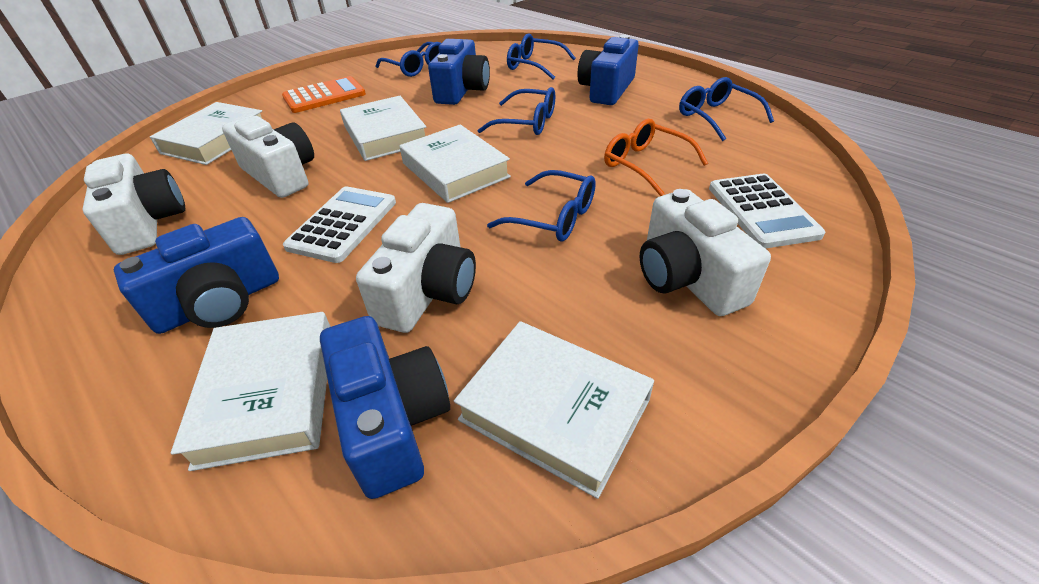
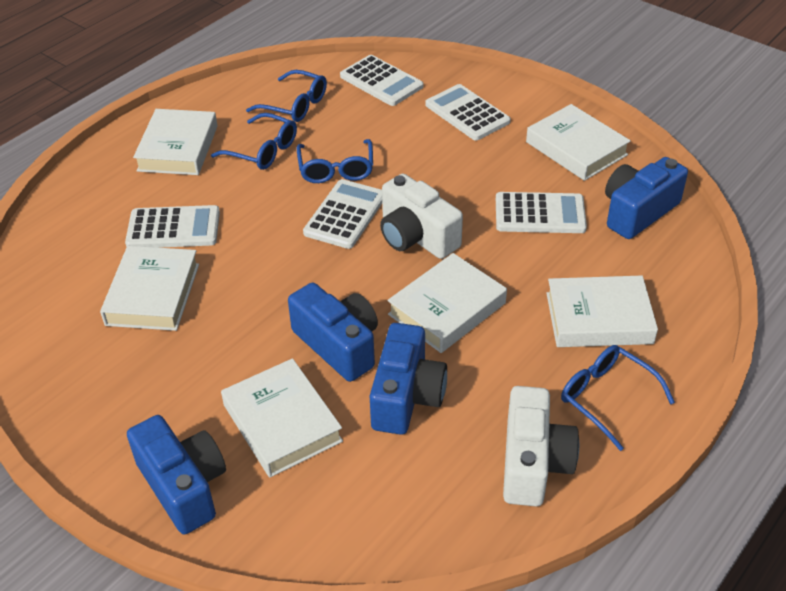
blue glasses: 5 -> 4
orange calculator: 1 -> 0
orange glasses: 1 -> 0
white book: 5 -> 6
white calculator: 2 -> 5
white camera: 4 -> 2

